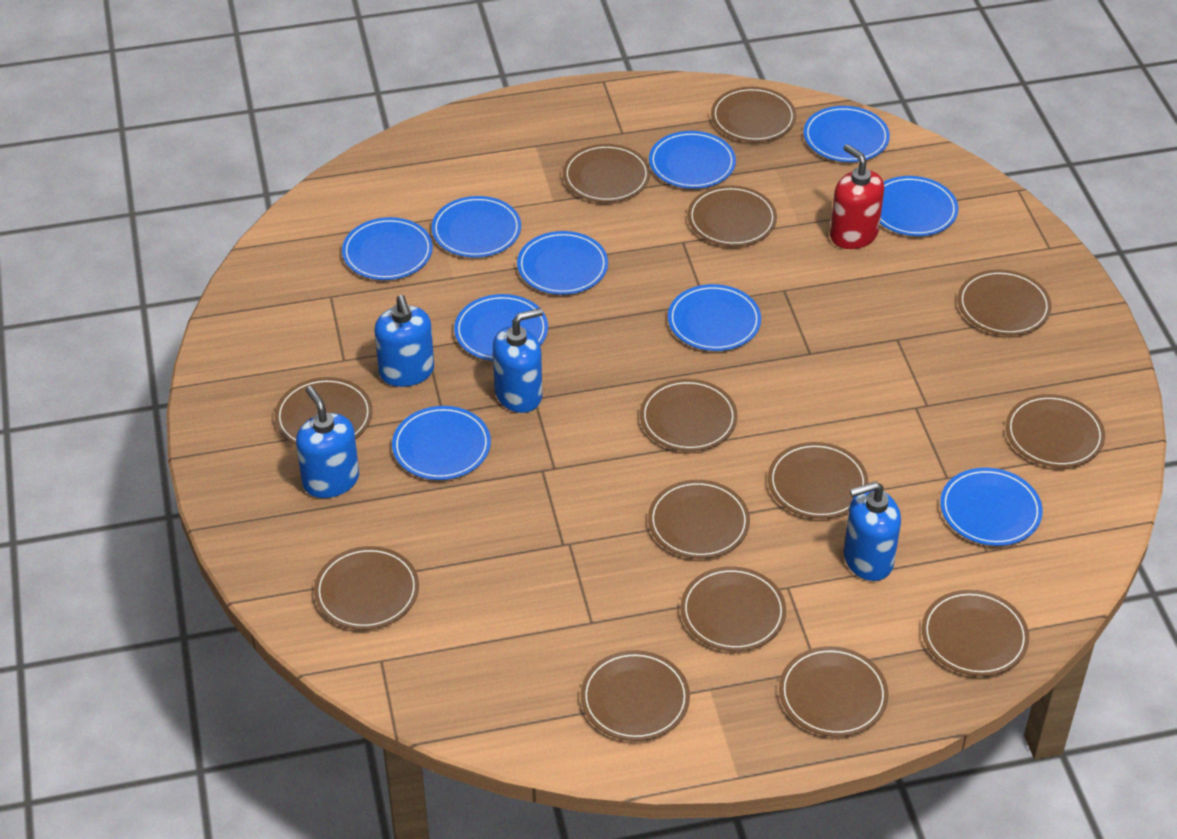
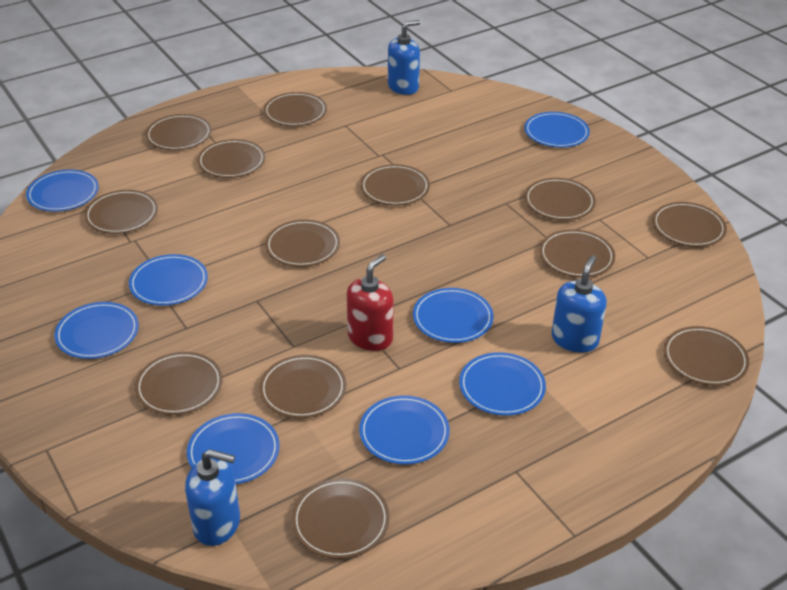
blue plate: 10 -> 8
blue soap dispenser: 4 -> 3
brown plate: 14 -> 13

